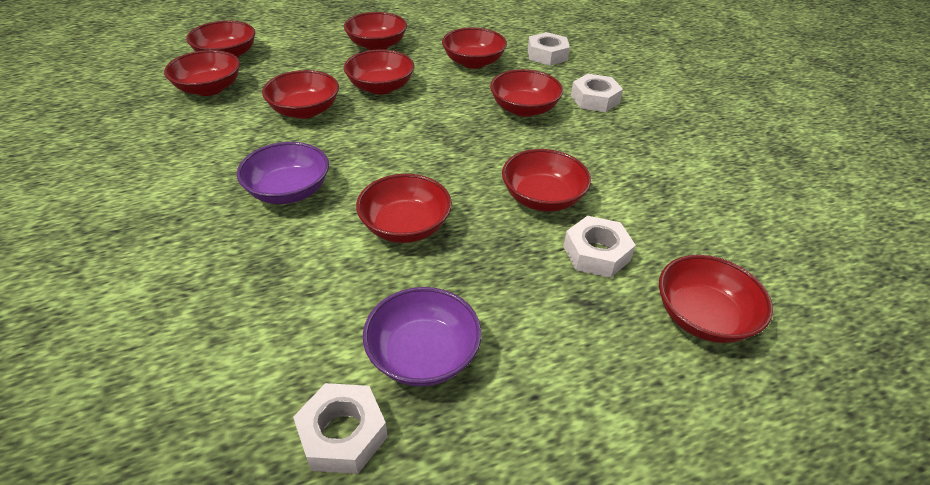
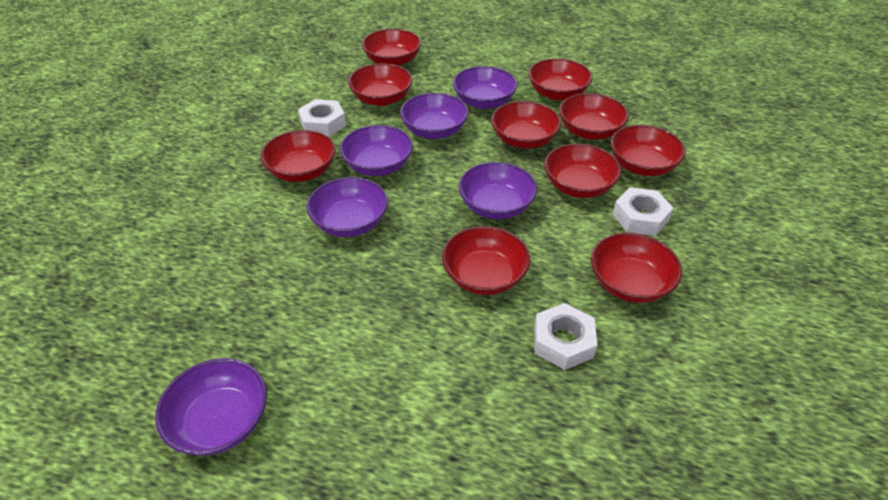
purple bowl: 2 -> 6
white nut: 4 -> 3

